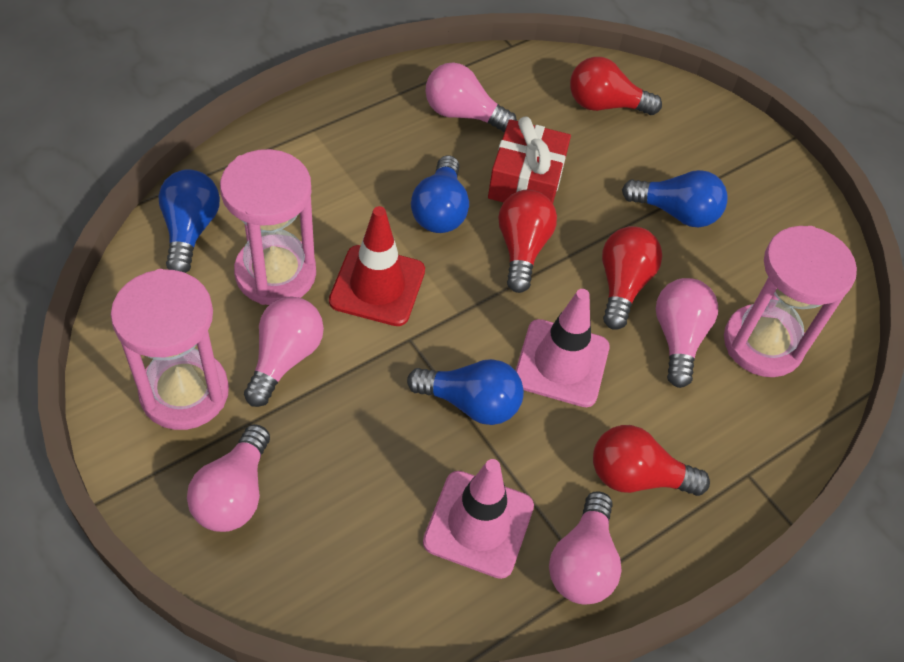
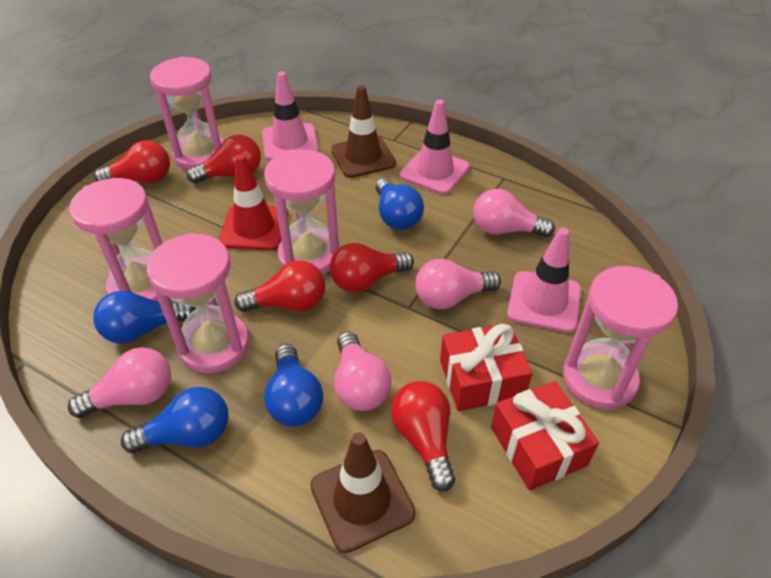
brown traffic cone: 0 -> 2
pink hourglass: 3 -> 5
pink light bulb: 5 -> 4
pink traffic cone: 2 -> 3
red gift: 1 -> 2
red light bulb: 4 -> 5

